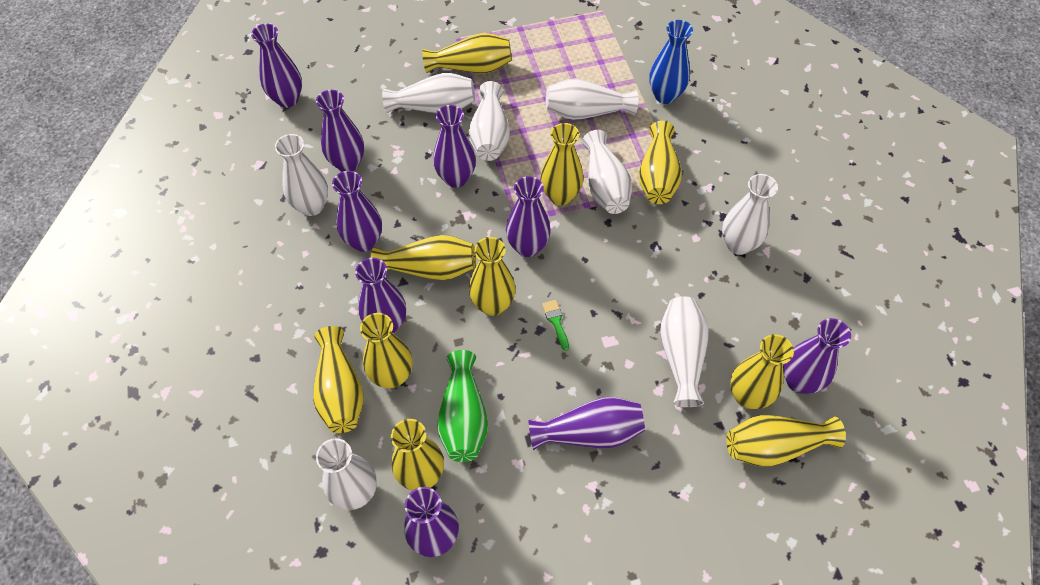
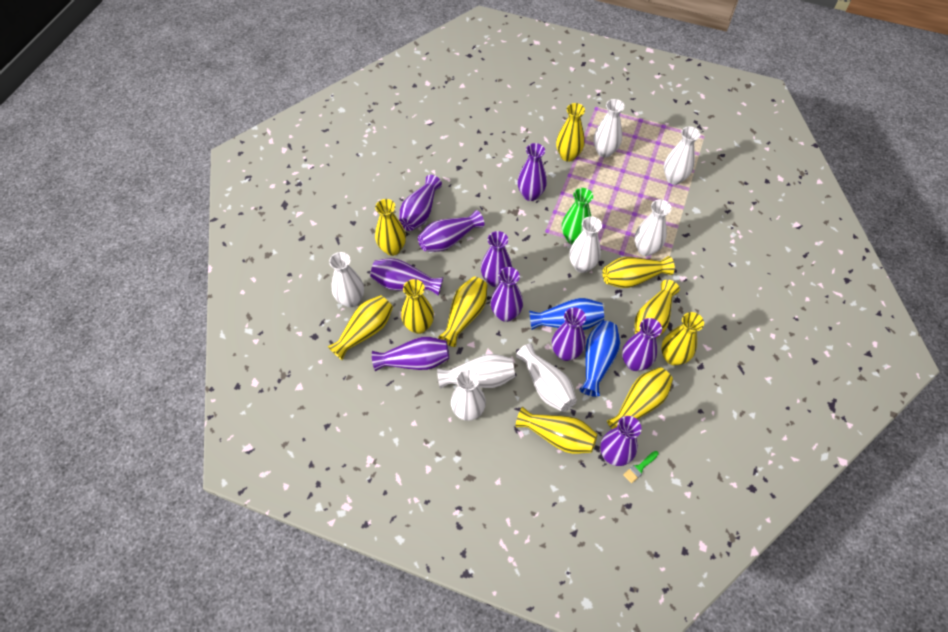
blue vase: 1 -> 2
purple vase: 9 -> 10

